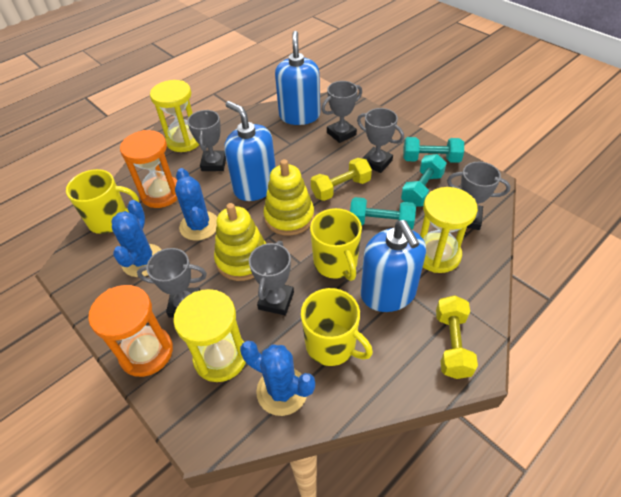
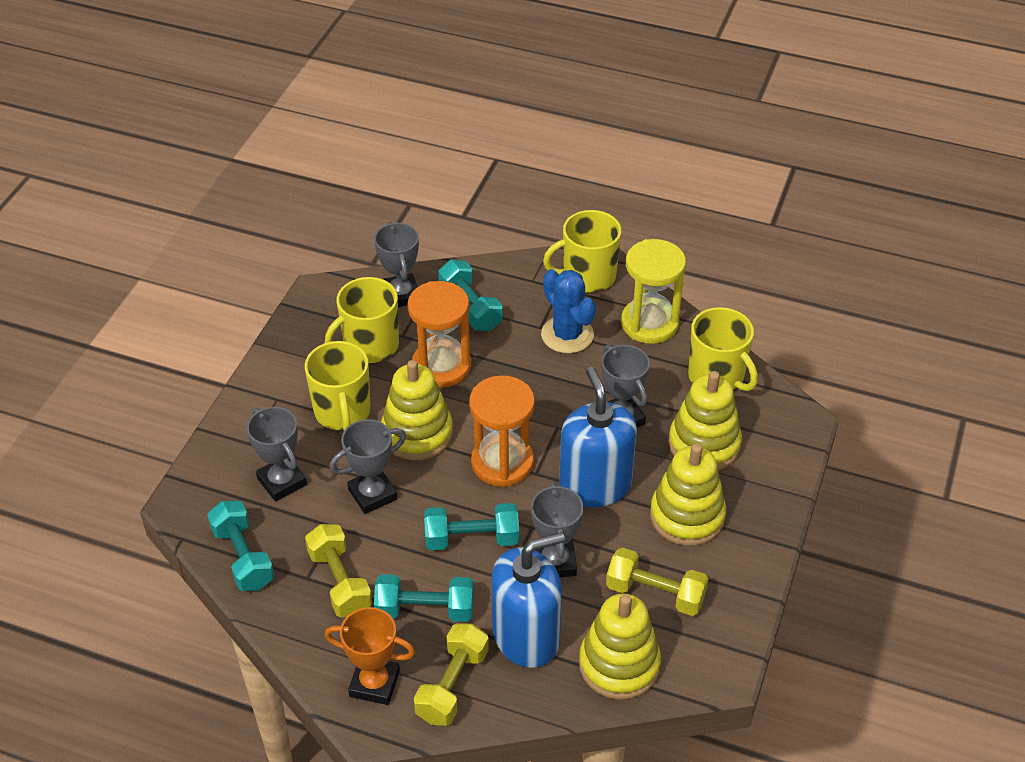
blue cactus: 3 -> 1
blue soap dispenser: 3 -> 2
grey trophy: 6 -> 5
orange trophy: 0 -> 1
turquoise dumbbell: 3 -> 4
yellow dumbbell: 2 -> 3
yellow hourglass: 3 -> 1
yellow mug: 3 -> 4
yellow stacking toy: 2 -> 4

